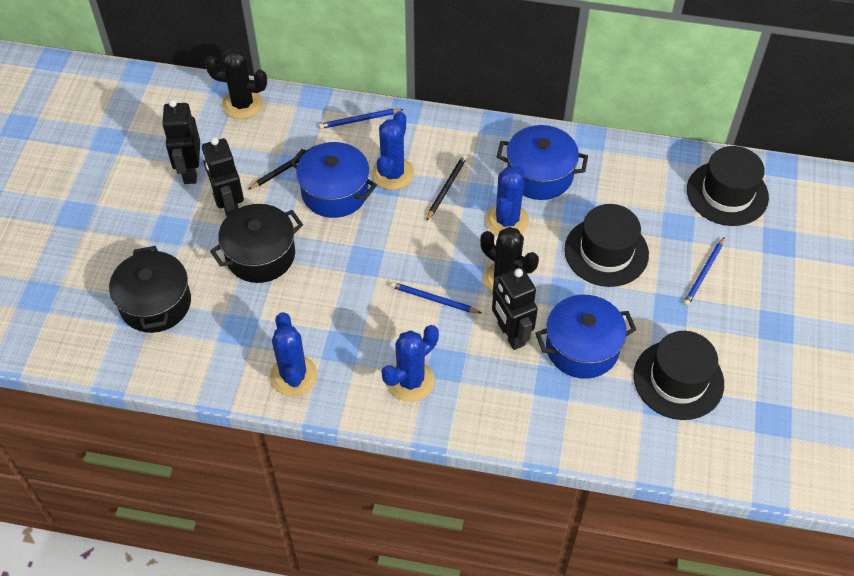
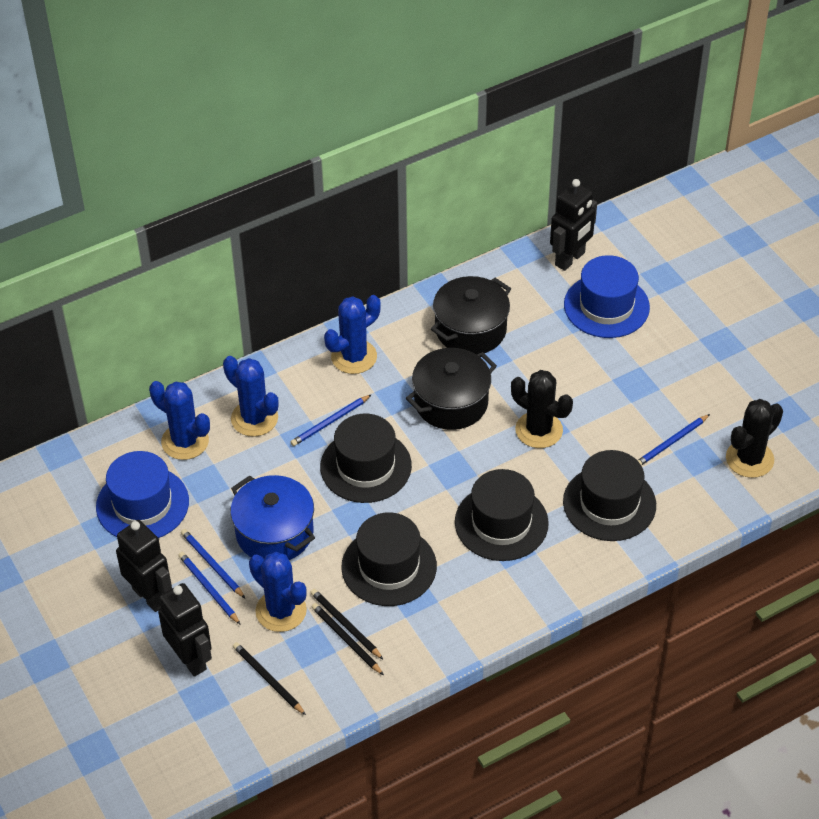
black hat: 3 -> 4
black pencil: 2 -> 3
blue hat: 0 -> 2
blue pencil: 3 -> 4
blue pot: 3 -> 1

